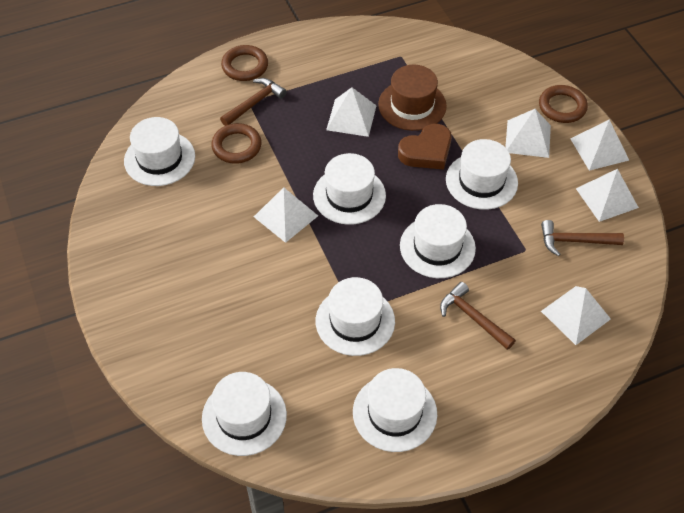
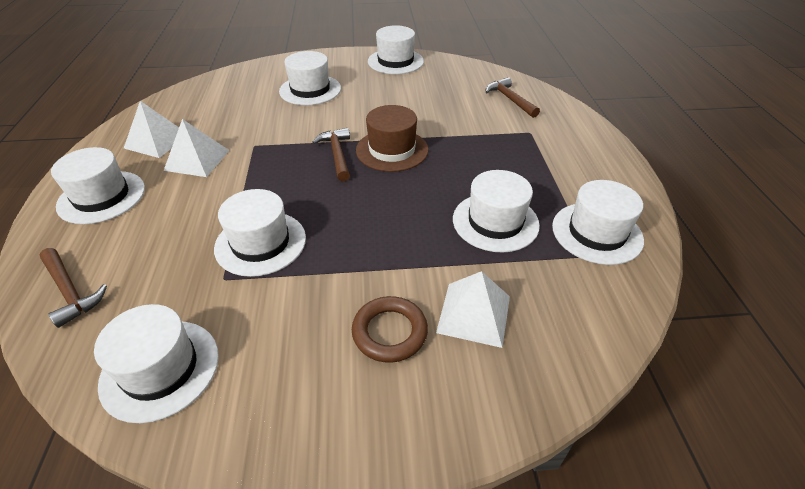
brown heart: 1 -> 0
brown ring: 3 -> 1
white pyramid: 6 -> 3

